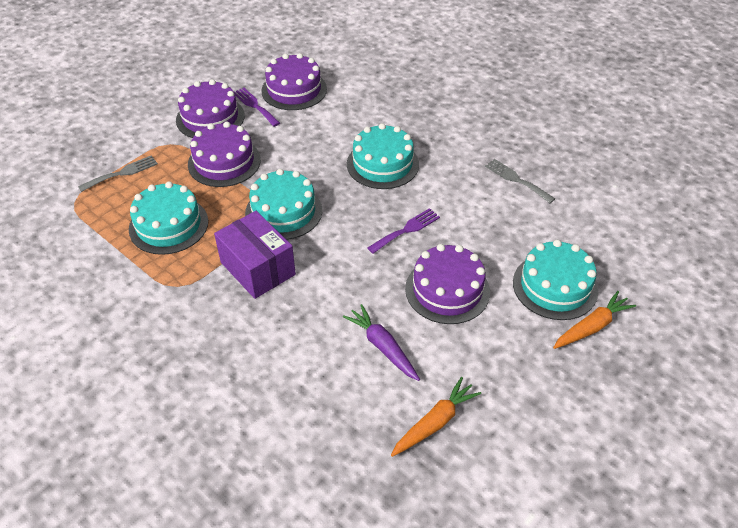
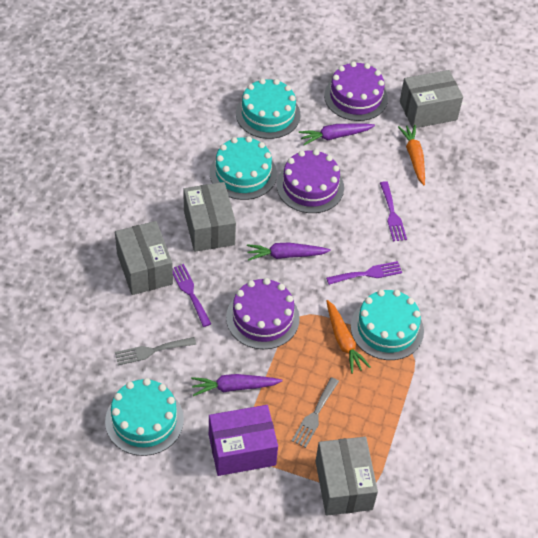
grey box: 0 -> 4
purple cake: 4 -> 3
purple carrot: 1 -> 3
purple fork: 2 -> 3

